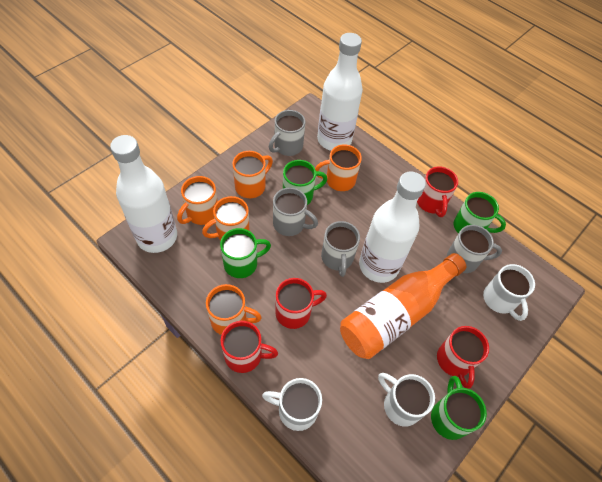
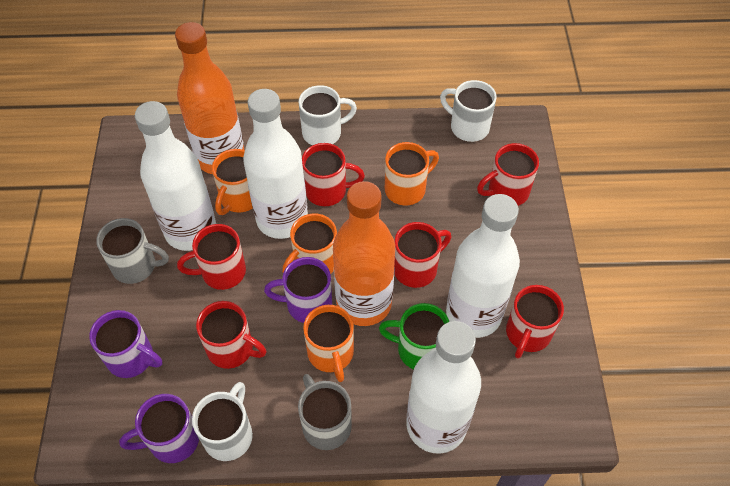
green mug: 4 -> 1
grey mug: 4 -> 2
orange bottle: 1 -> 2
orange mug: 5 -> 4
purple mug: 0 -> 3
red mug: 4 -> 6
white bottle: 3 -> 4

